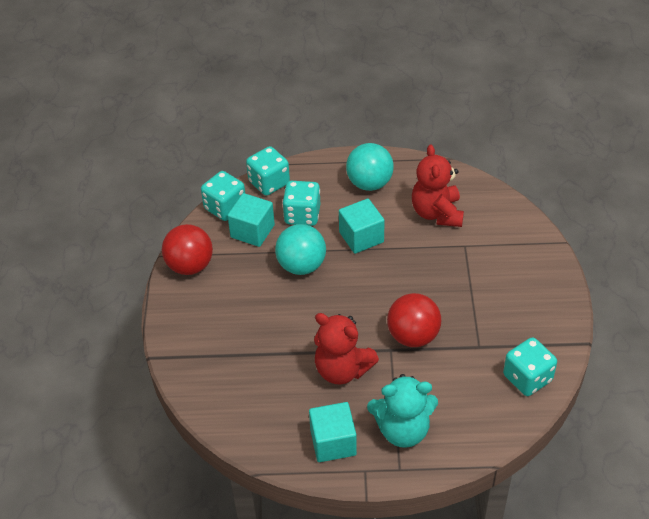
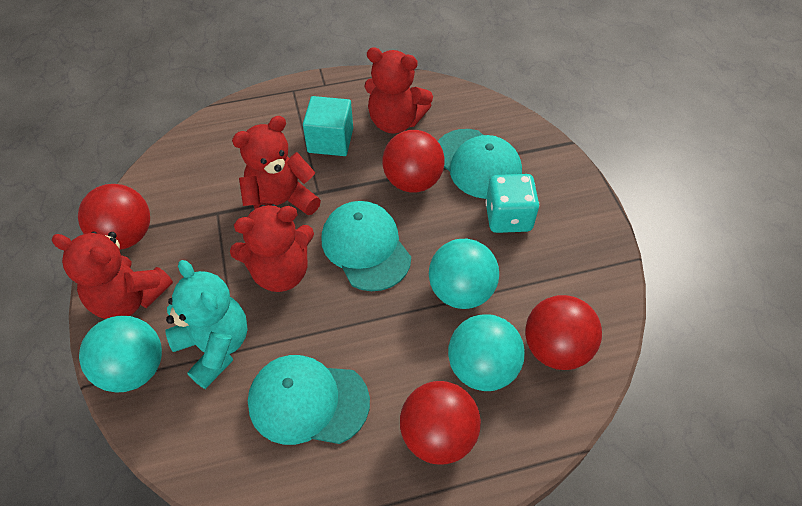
red ball: 2 -> 4
red teddy bear: 2 -> 4
turquoise ball: 2 -> 3
turquoise cap: 0 -> 3
turquoise cube: 3 -> 1
turquoise dice: 4 -> 1

